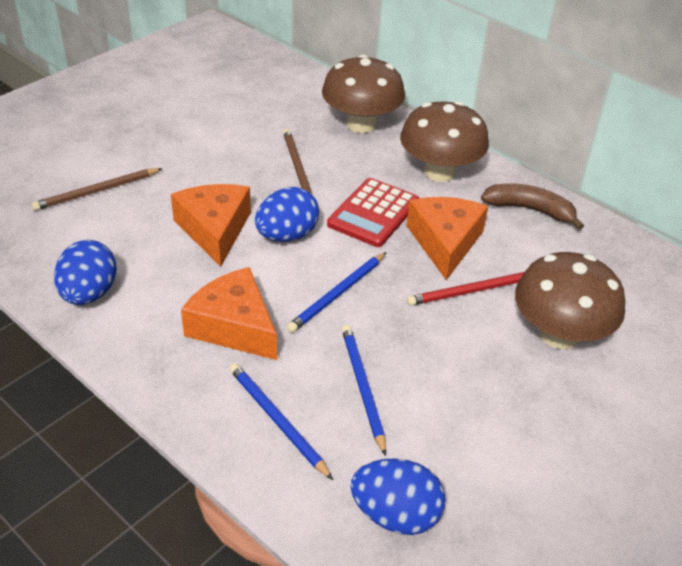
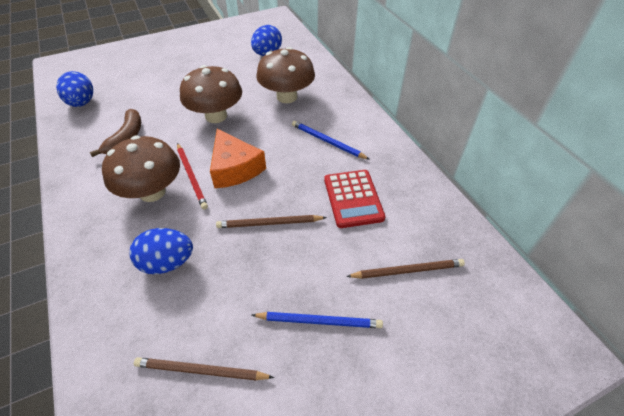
blue pencil: 3 -> 2
brown pencil: 2 -> 3
orange cheese: 3 -> 1

